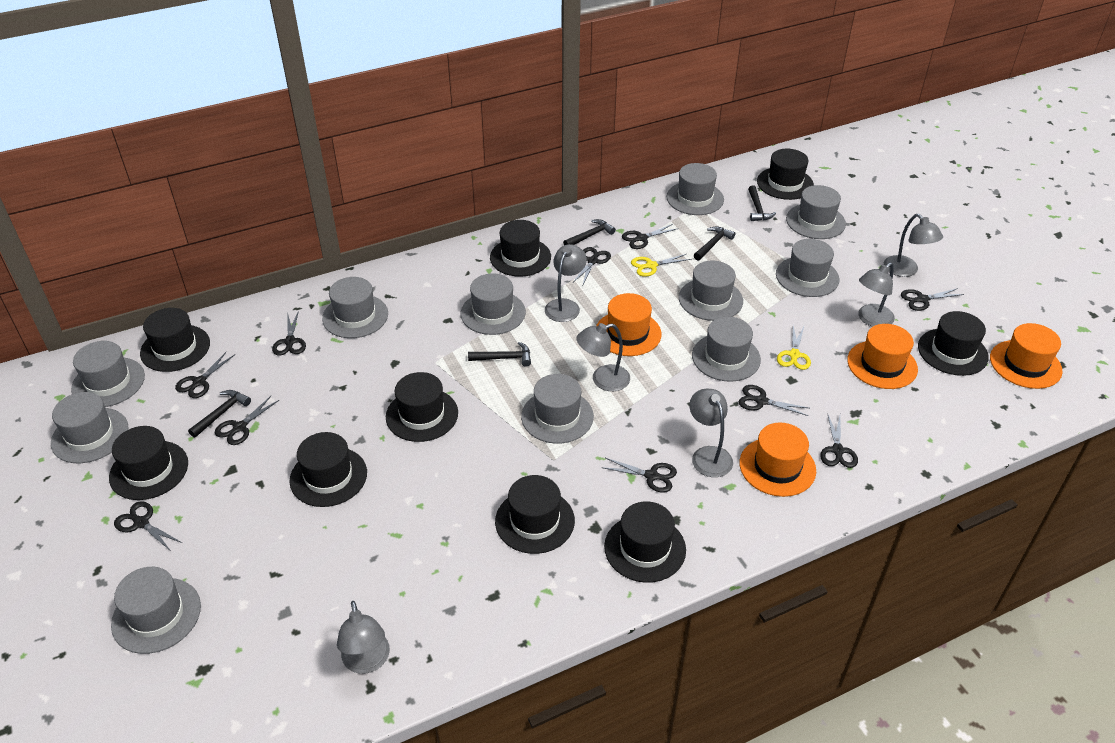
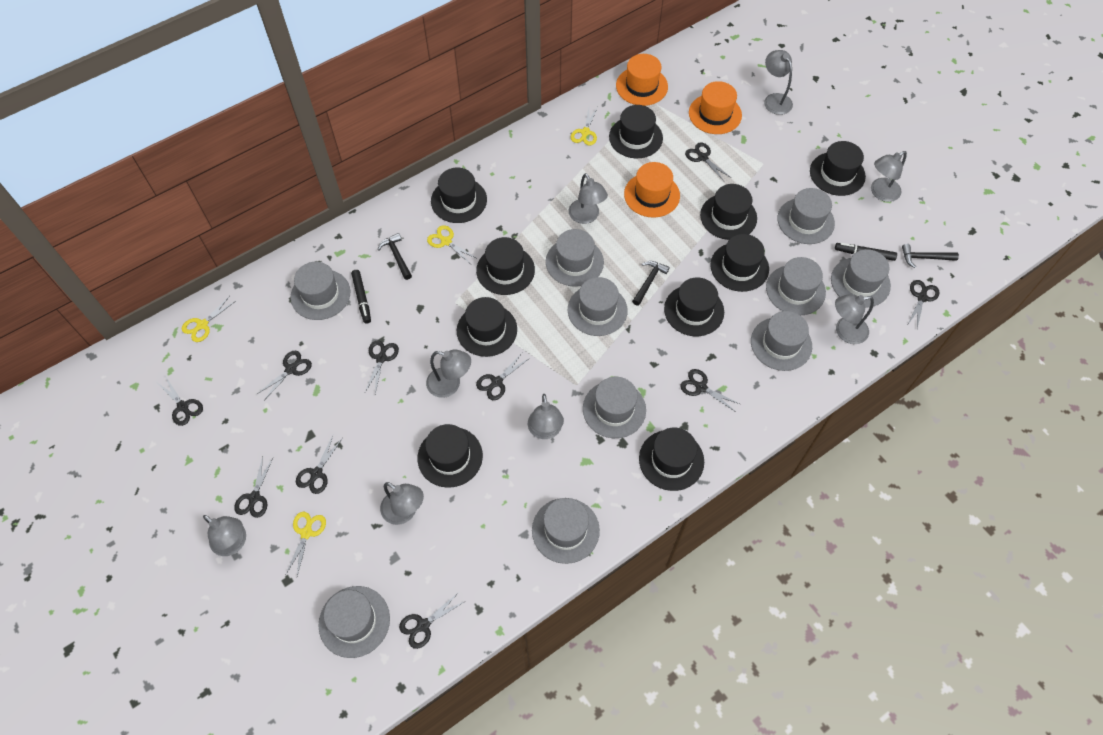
black hammer: 5 -> 3
black hat: 9 -> 10
black marker: 0 -> 2
grey hat: 11 -> 10
grey lamp: 6 -> 8
orange hat: 4 -> 3
yellow scissors: 2 -> 4

